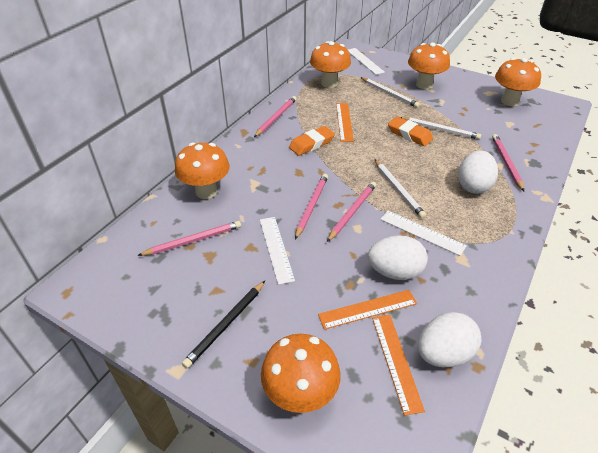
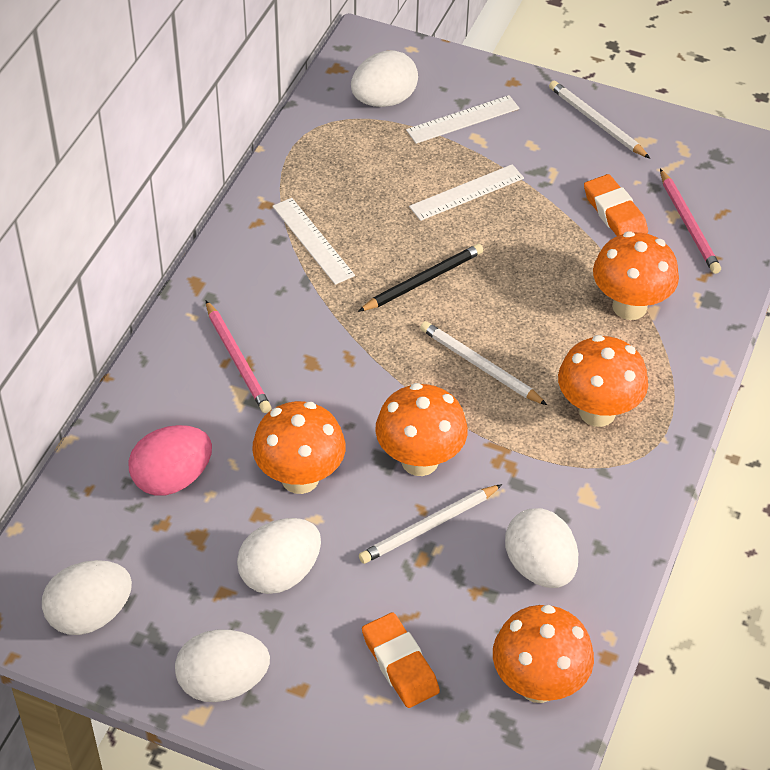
orange ruler: 3 -> 0
pink egg: 0 -> 1
pink pencil: 5 -> 2
white egg: 3 -> 5

